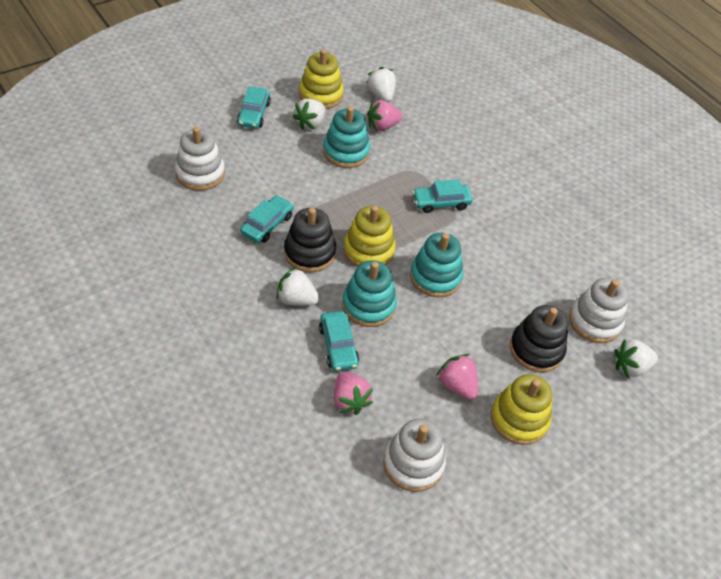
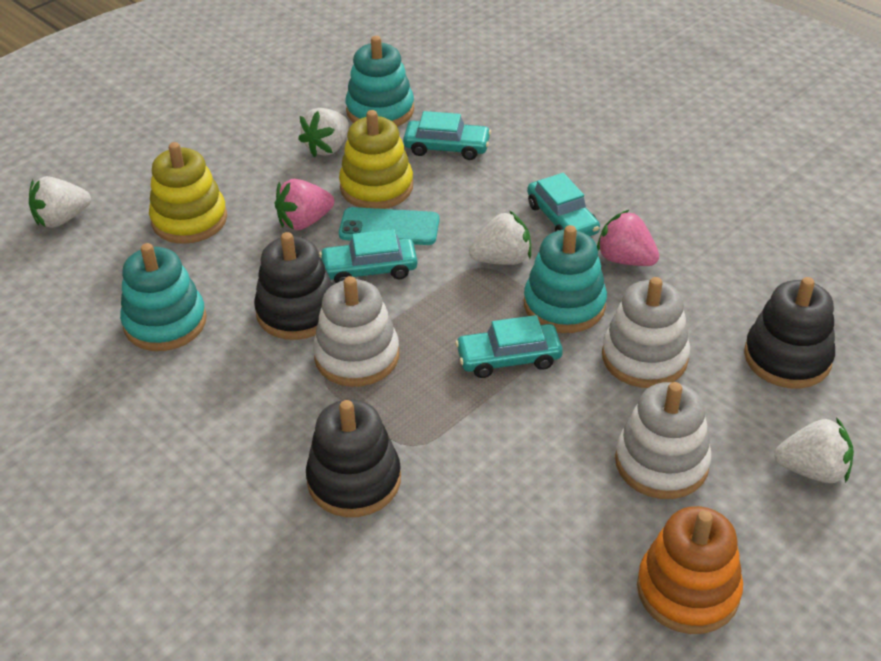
black stacking toy: 2 -> 3
orange stacking toy: 0 -> 1
pink strawberry: 3 -> 2
turquoise phone: 0 -> 1
yellow stacking toy: 3 -> 2

